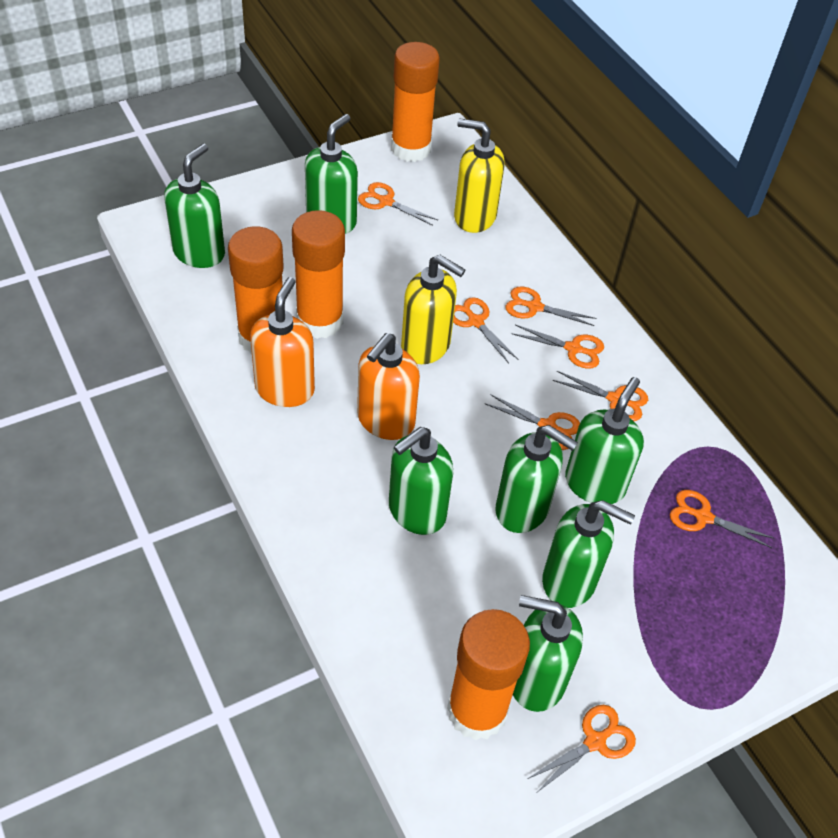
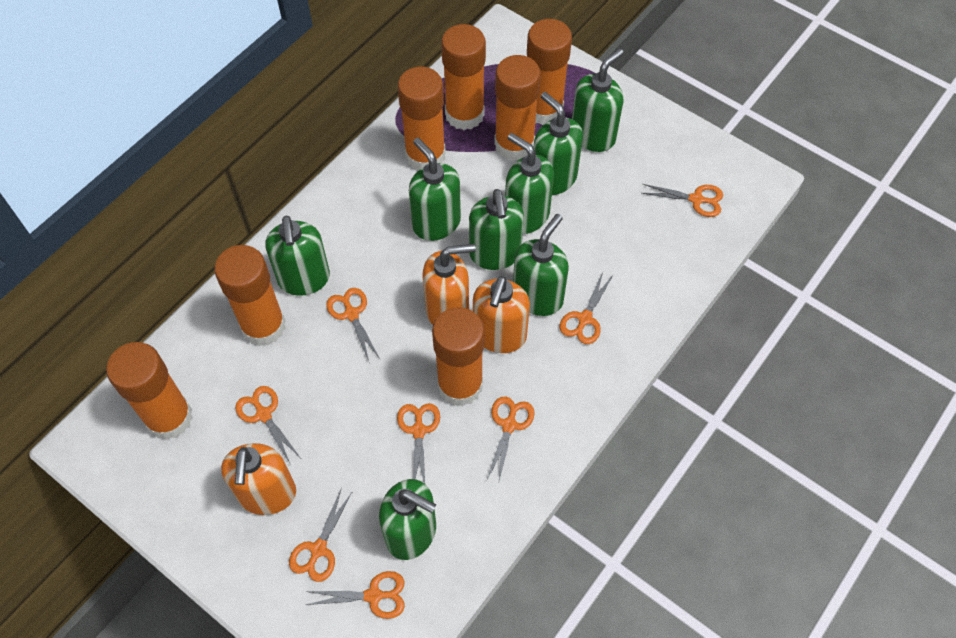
green soap dispenser: 7 -> 8
orange glue stick: 4 -> 7
orange soap dispenser: 2 -> 3
yellow soap dispenser: 2 -> 0

